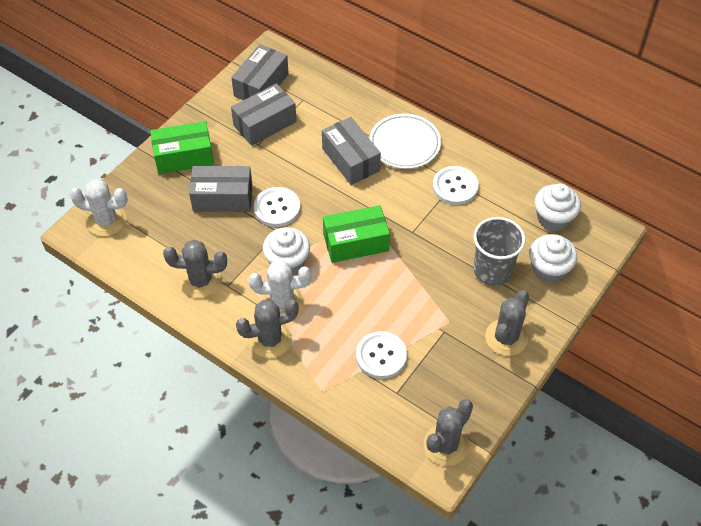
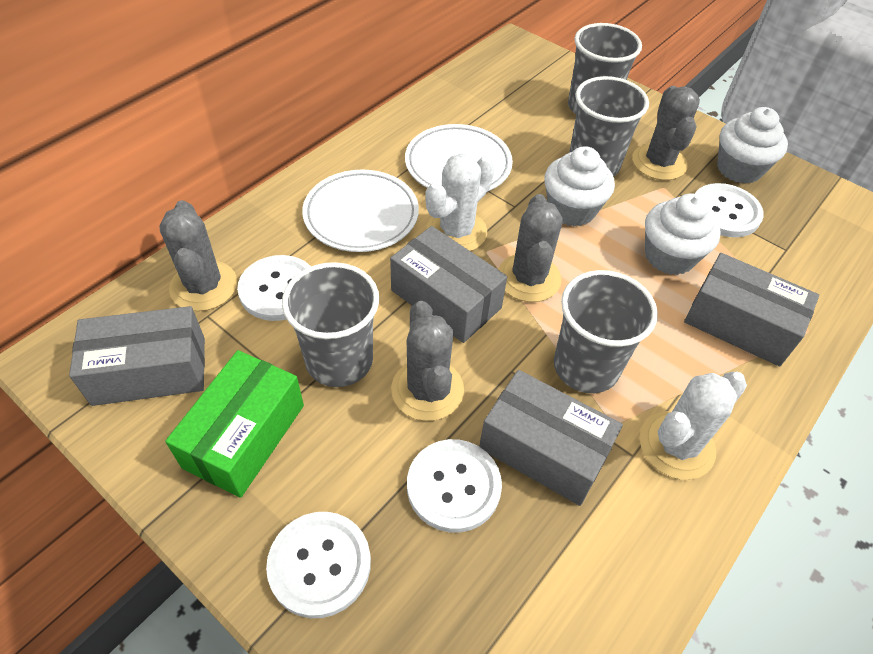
green box: 2 -> 1
grey cup: 1 -> 4
white button: 3 -> 4
white plate: 1 -> 2

